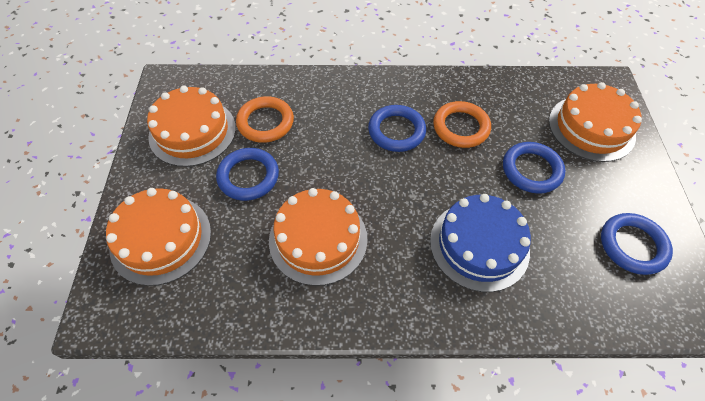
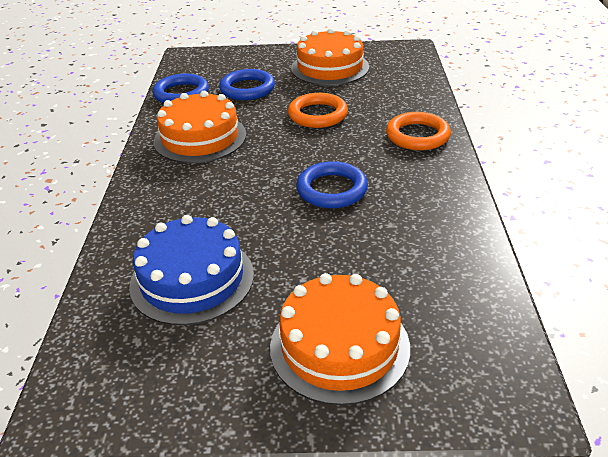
blue ring: 4 -> 3
orange cake: 4 -> 3

